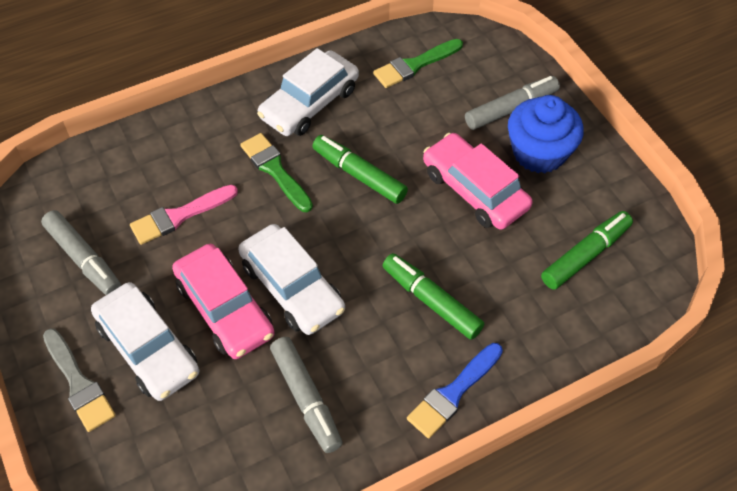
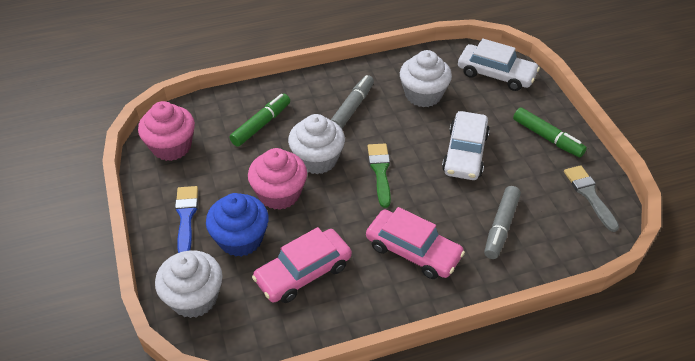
green brush: 2 -> 1
green marker: 3 -> 2
grey marker: 3 -> 2
pink brush: 1 -> 0
pink cupcake: 0 -> 2
white car: 3 -> 2
white cupcake: 0 -> 3

